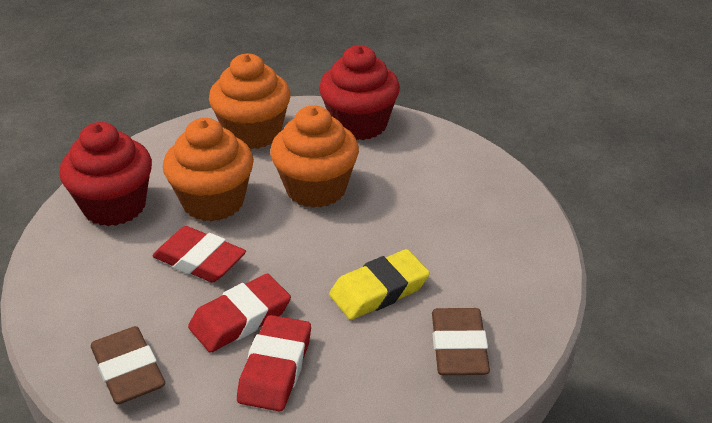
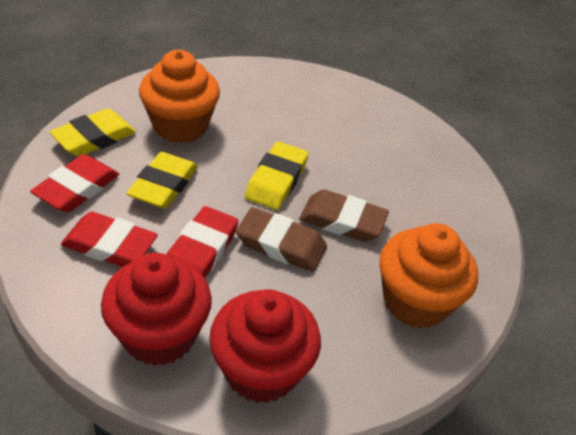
orange cupcake: 3 -> 2
yellow eraser: 1 -> 3

